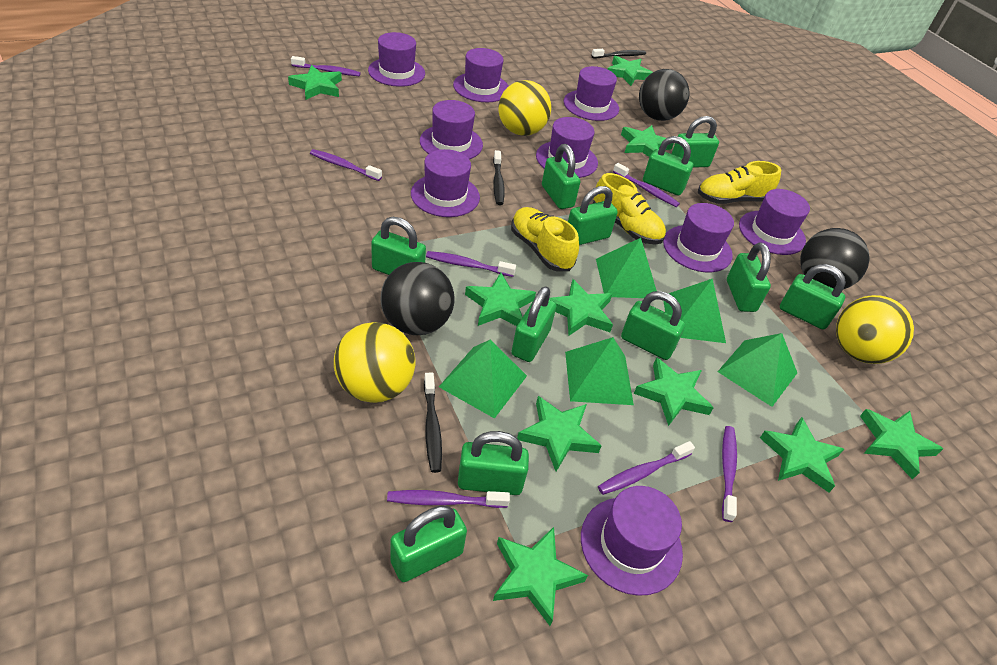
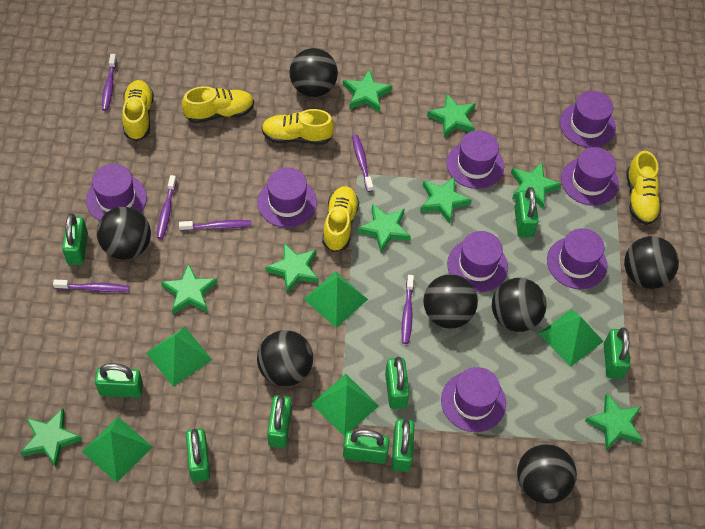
black ball: 3 -> 7
black toothbrush: 3 -> 0
green padlock: 11 -> 9
green star: 10 -> 9
purple hat: 9 -> 8
purple toothbrush: 7 -> 6
yellow ball: 3 -> 0
yellow shoe: 3 -> 5

